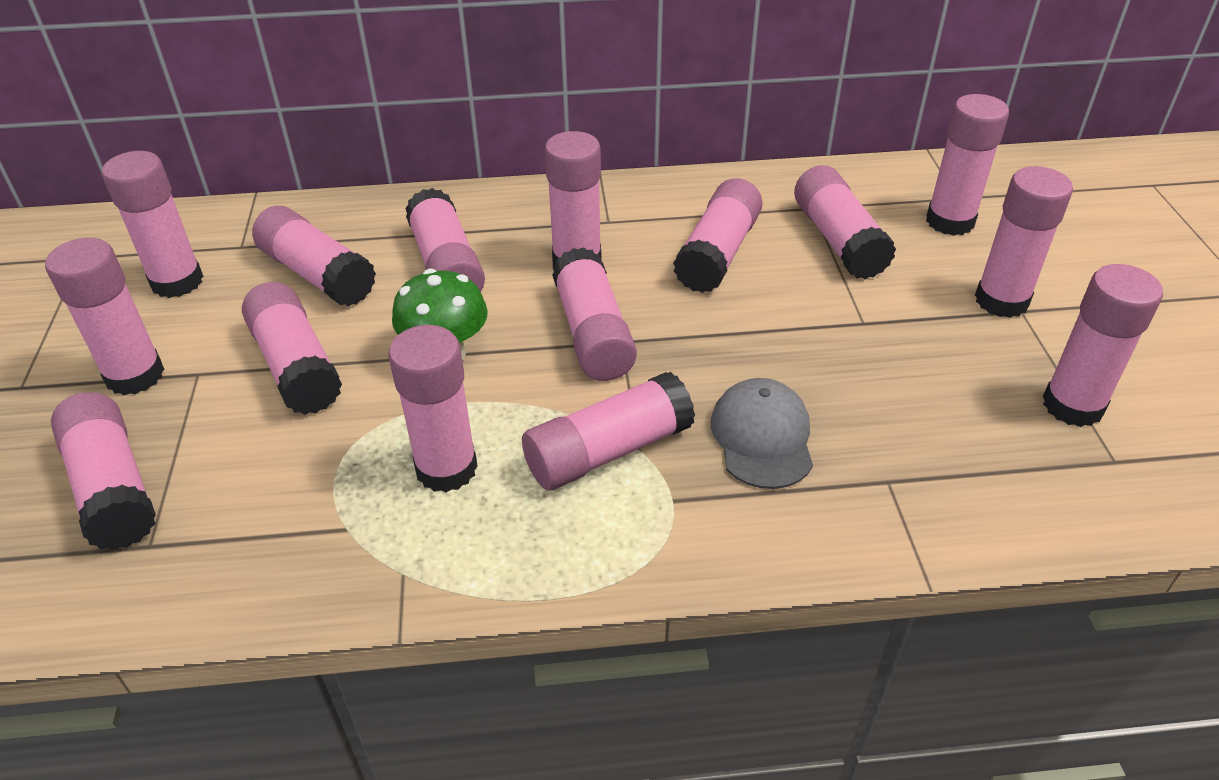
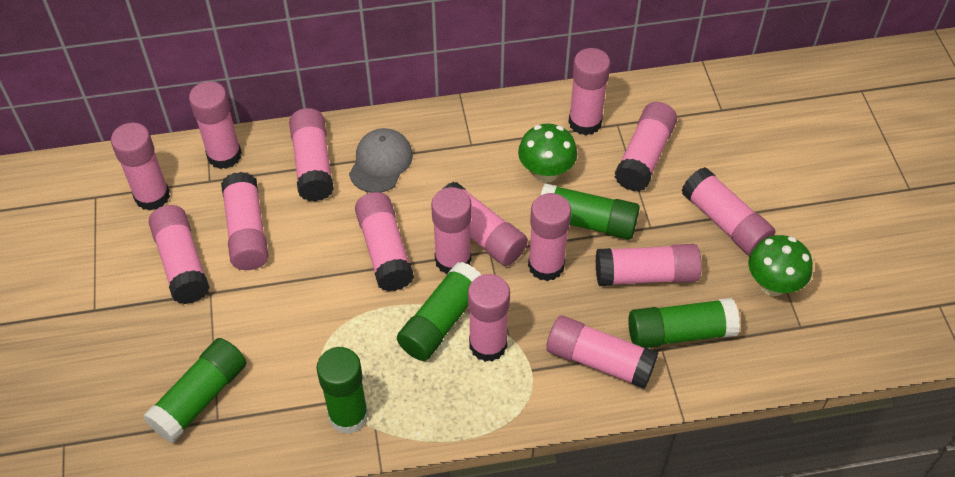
green glue stick: 0 -> 5
green mushroom: 1 -> 2

